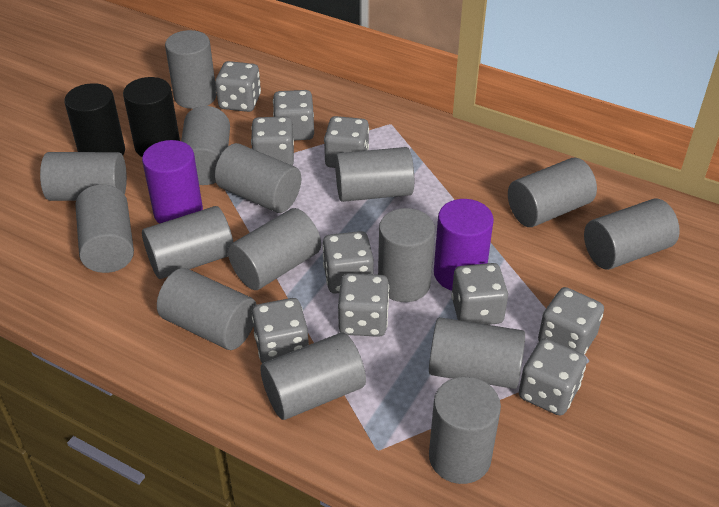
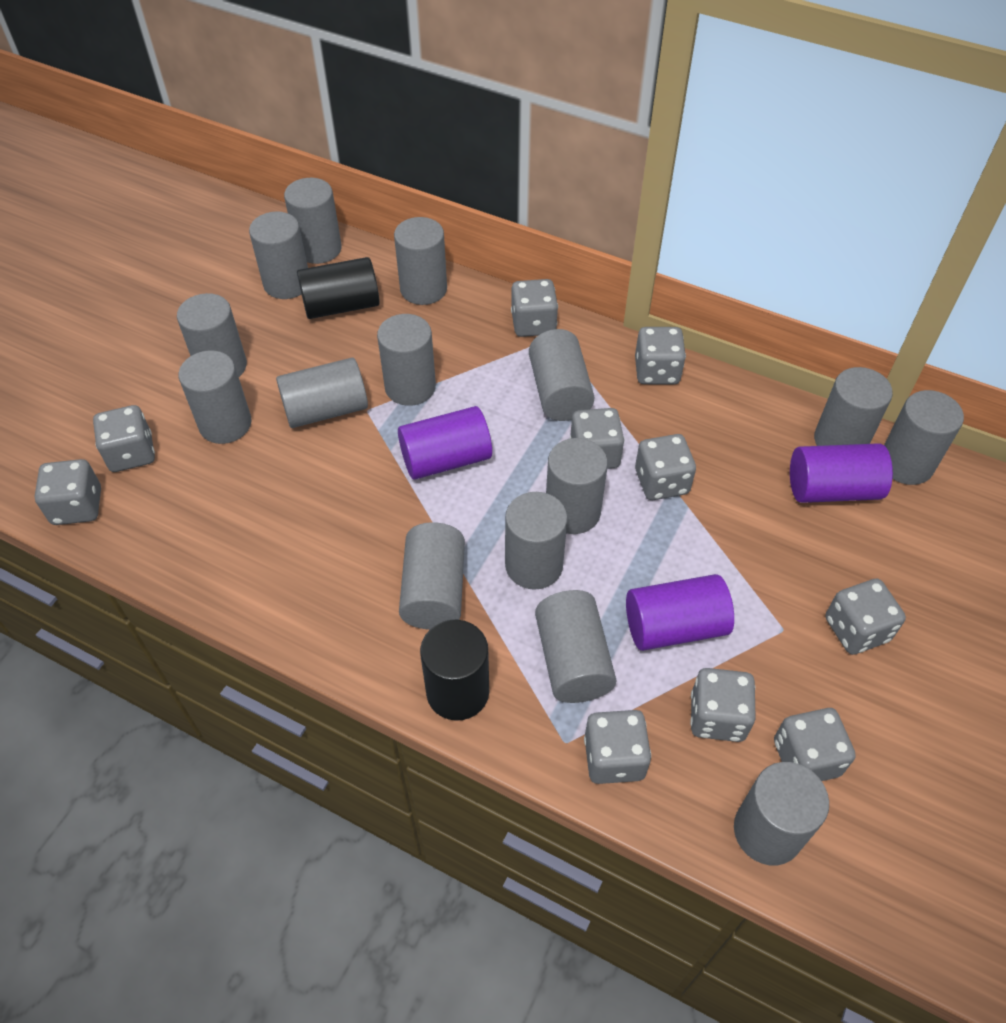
purple cylinder: 2 -> 3

